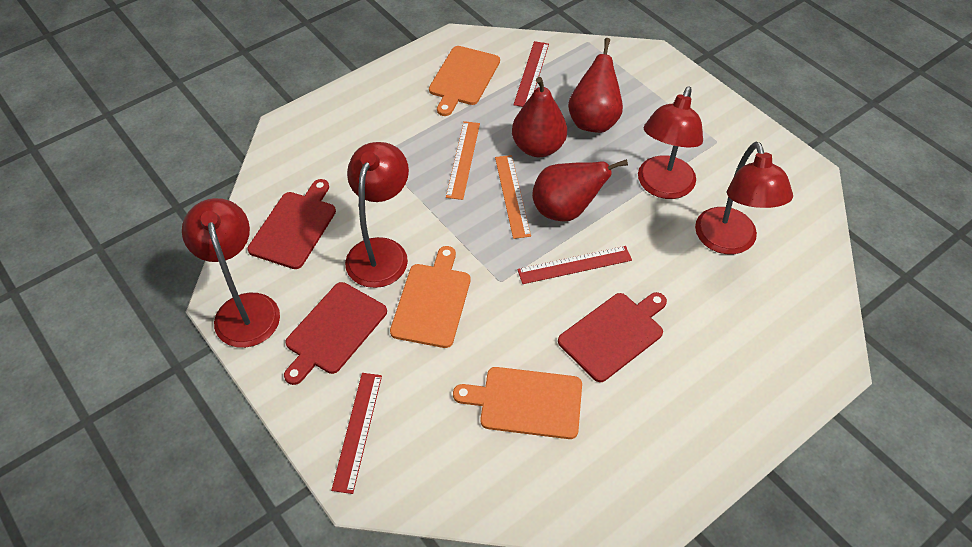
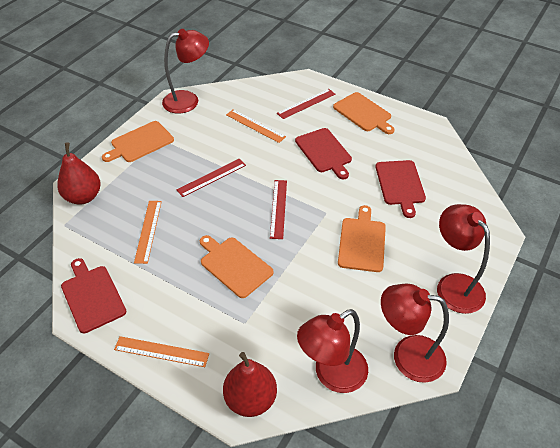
orange cutting board: 3 -> 4
orange ruler: 2 -> 3
red pear: 3 -> 2

